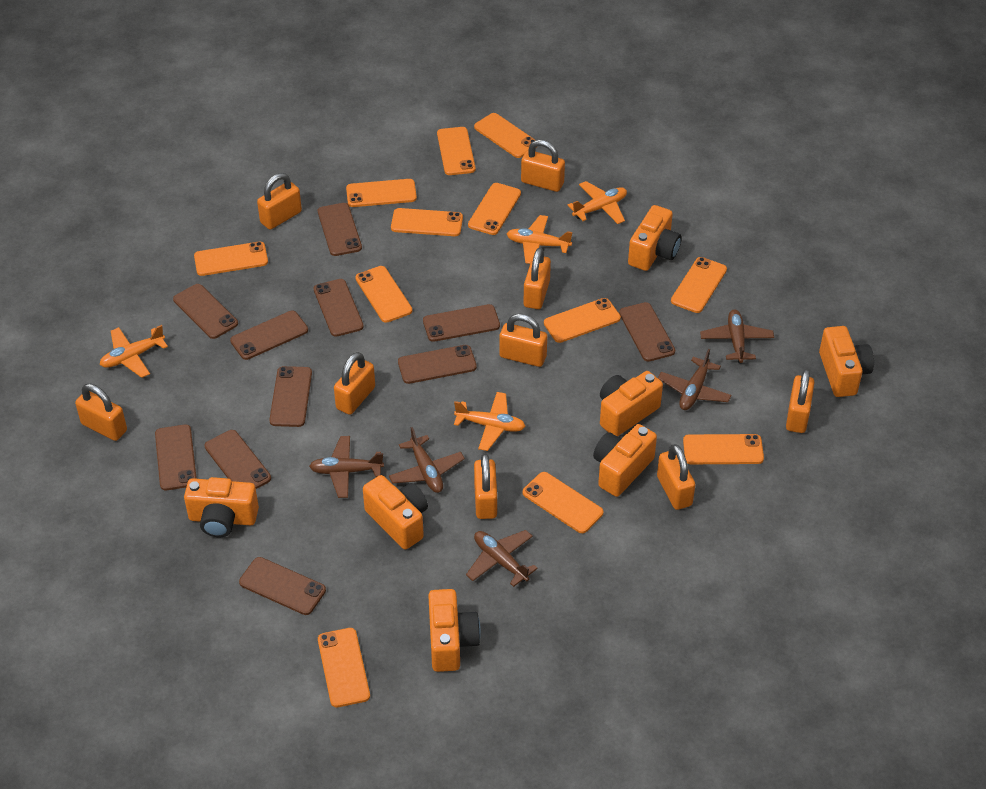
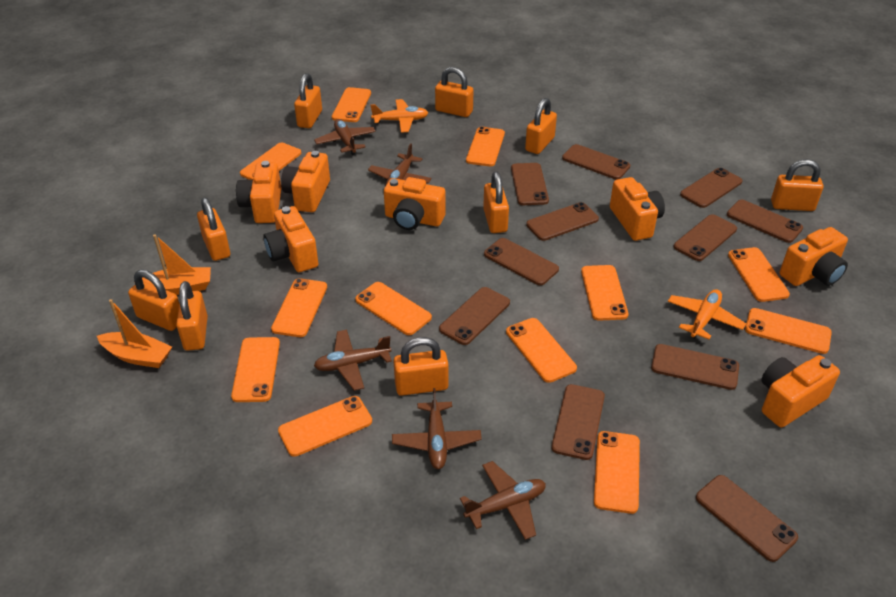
orange boat: 0 -> 2
orange plane: 4 -> 2

